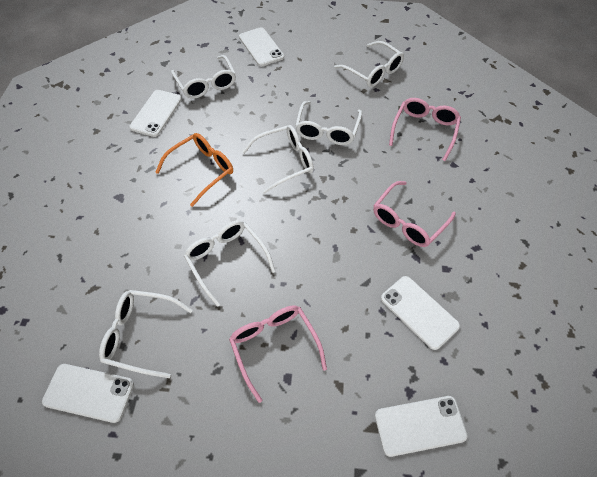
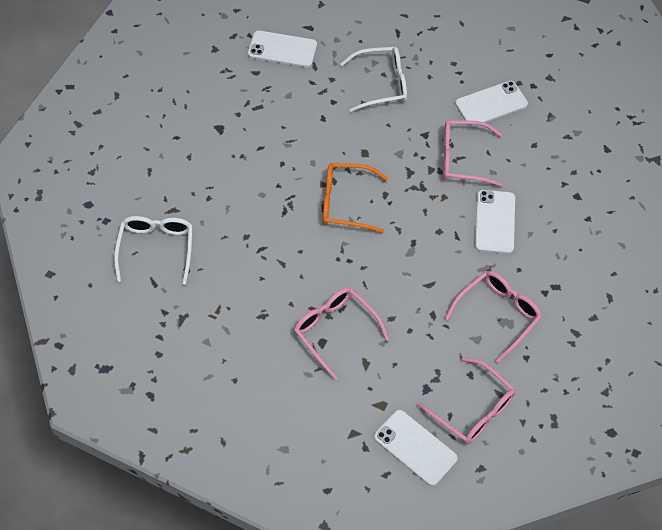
pink glasses: 3 -> 4
white glasses: 6 -> 2
white phone: 5 -> 4

